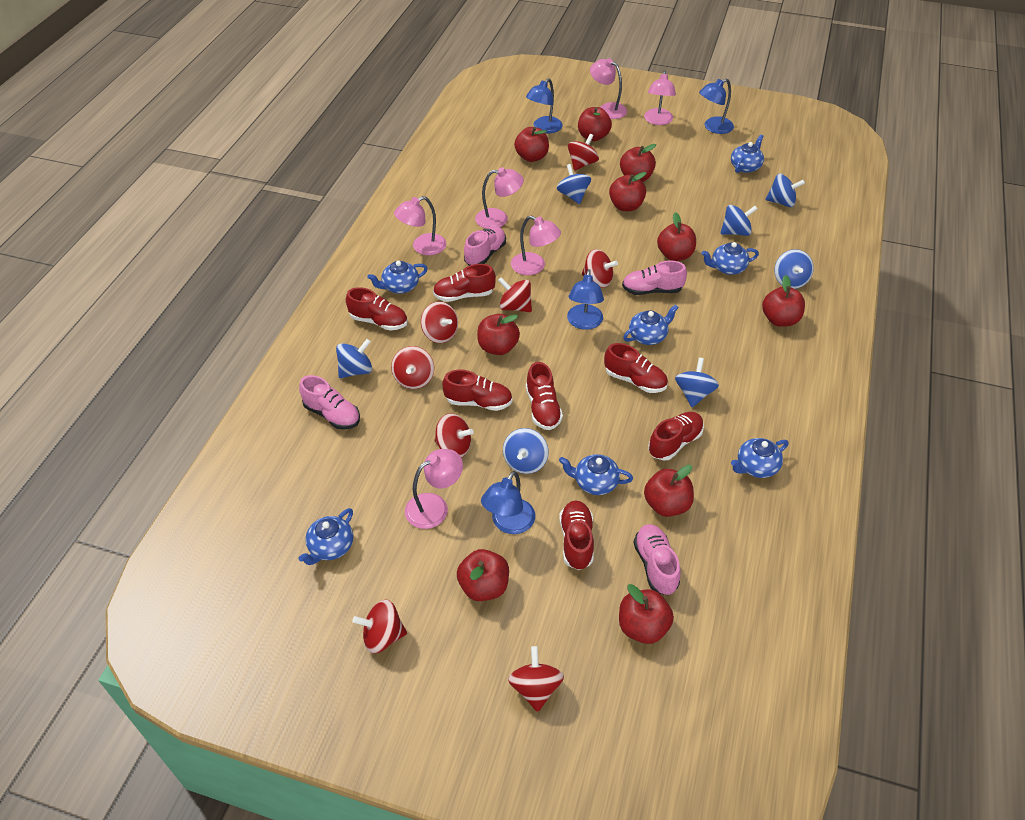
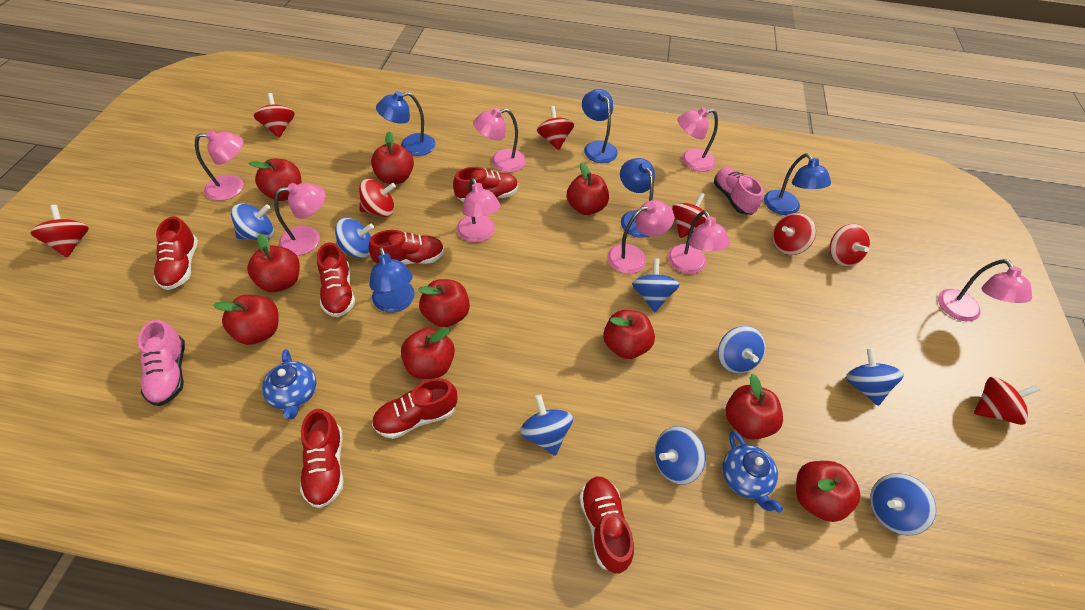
blue lamp: 4 -> 5
blue spinning top: 7 -> 8
blue teapot: 7 -> 2
pink lamp: 6 -> 8
pink shoe: 4 -> 2

